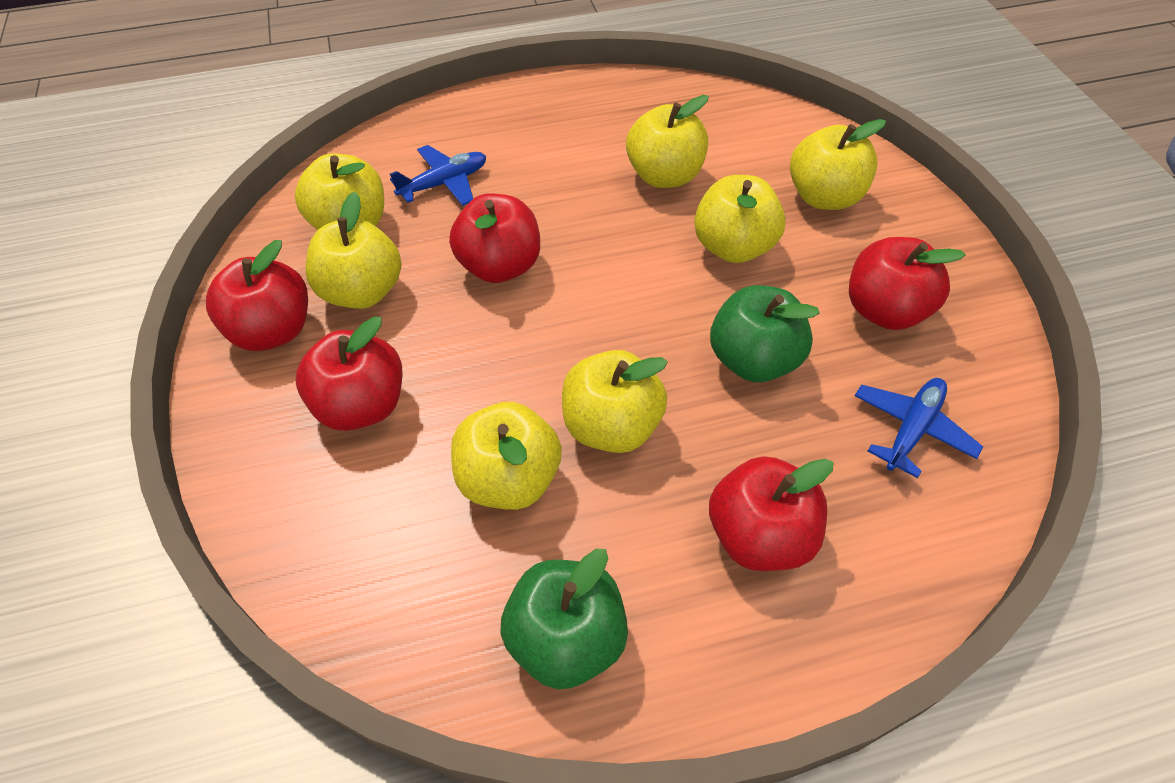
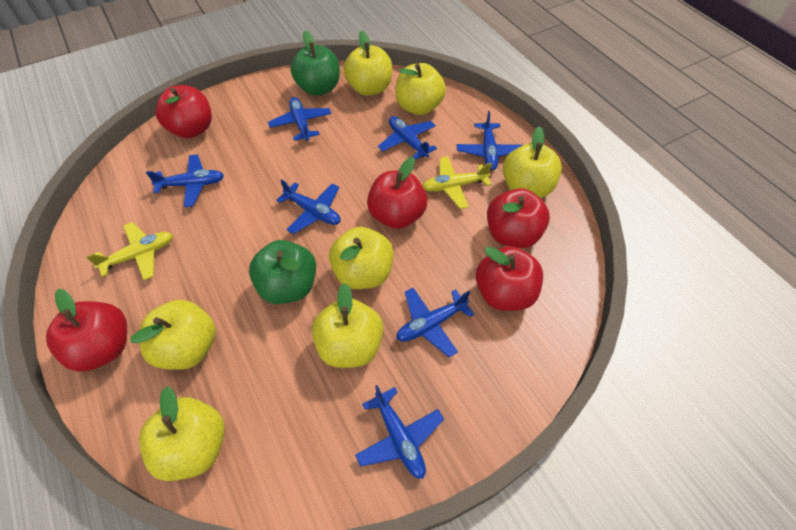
blue plane: 2 -> 7
yellow plane: 0 -> 2

